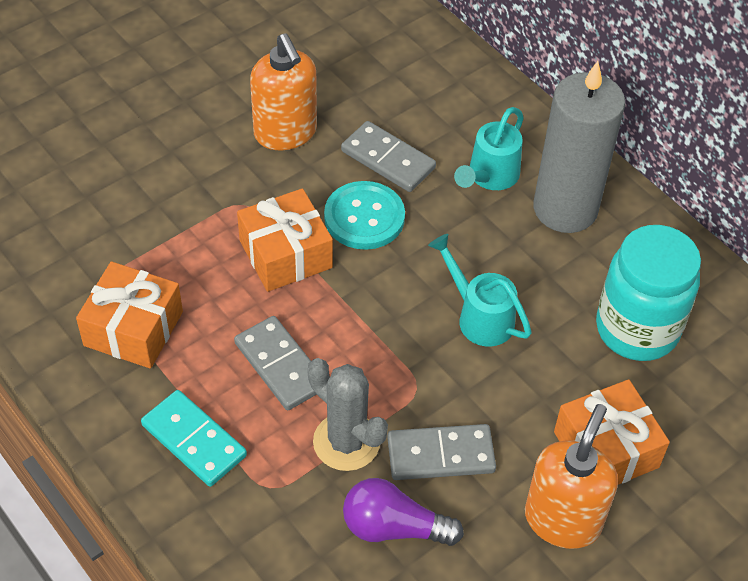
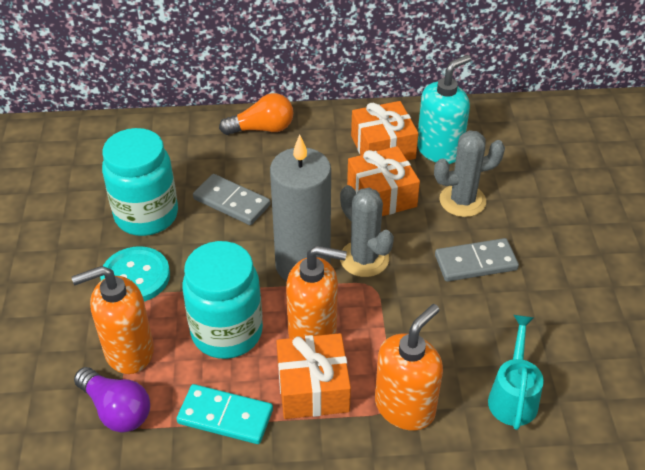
grey cactus: 1 -> 2
grey domino: 3 -> 2
orange light bulb: 0 -> 1
orange soap dispenser: 2 -> 3
turquoise jar: 1 -> 2
turquoise soap dispenser: 0 -> 1
turquoise watering can: 2 -> 1

